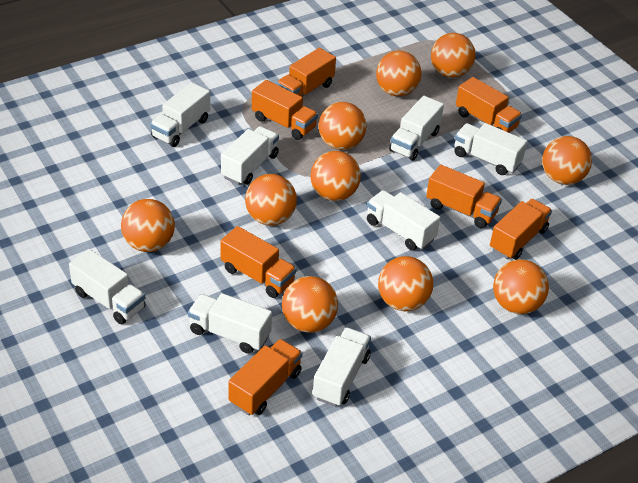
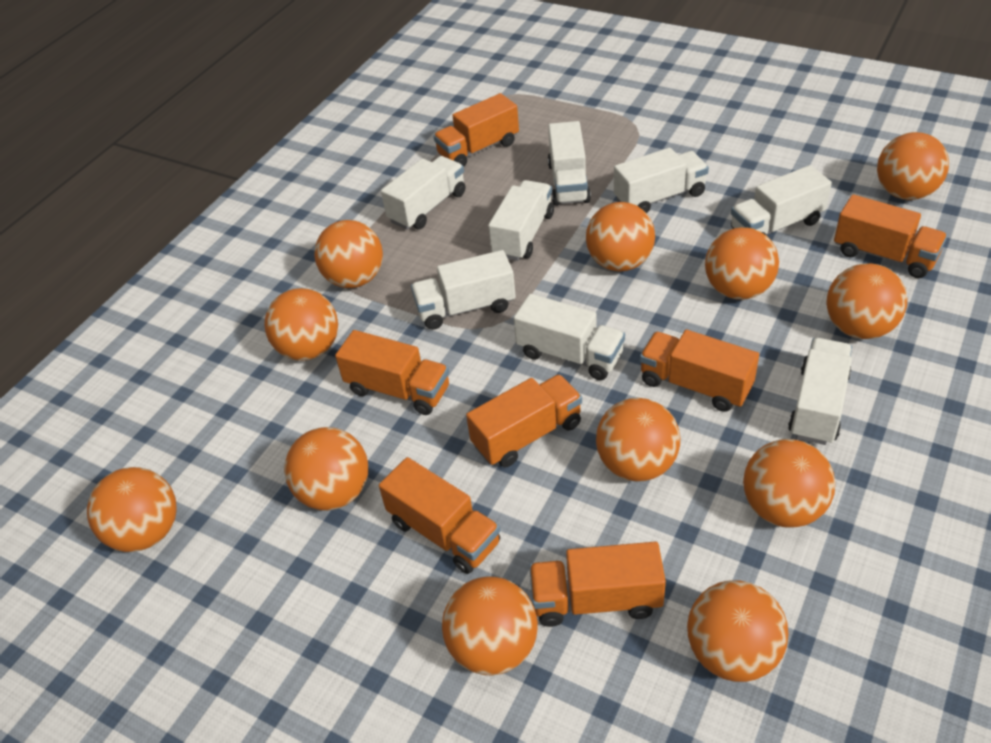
orange ball: 10 -> 12

